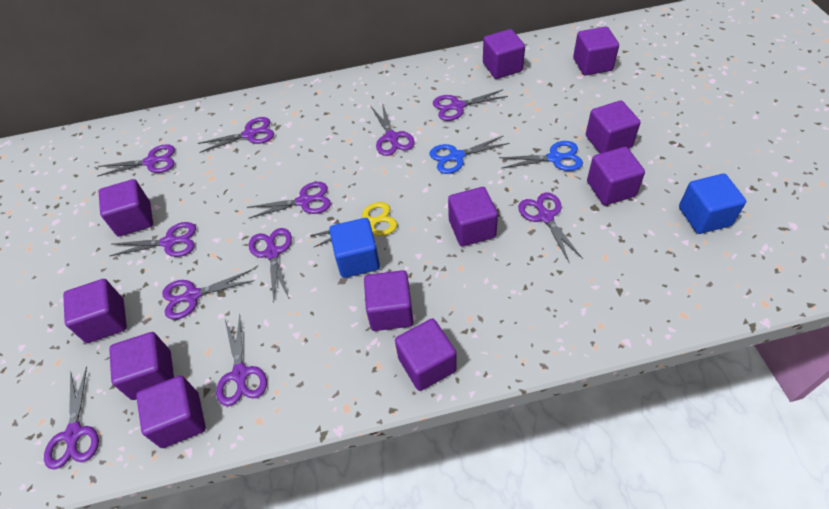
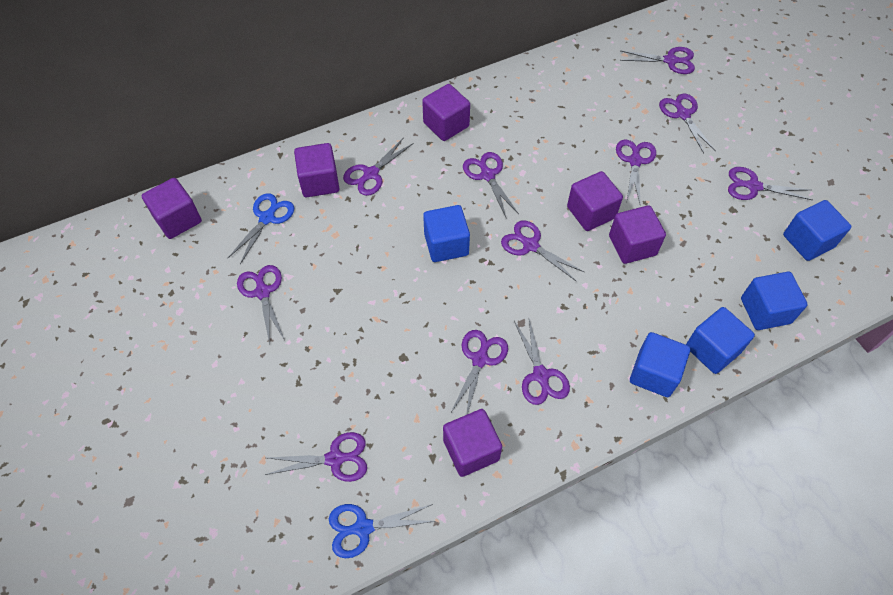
blue cube: 2 -> 5
purple cube: 11 -> 6
yellow scissors: 1 -> 0

